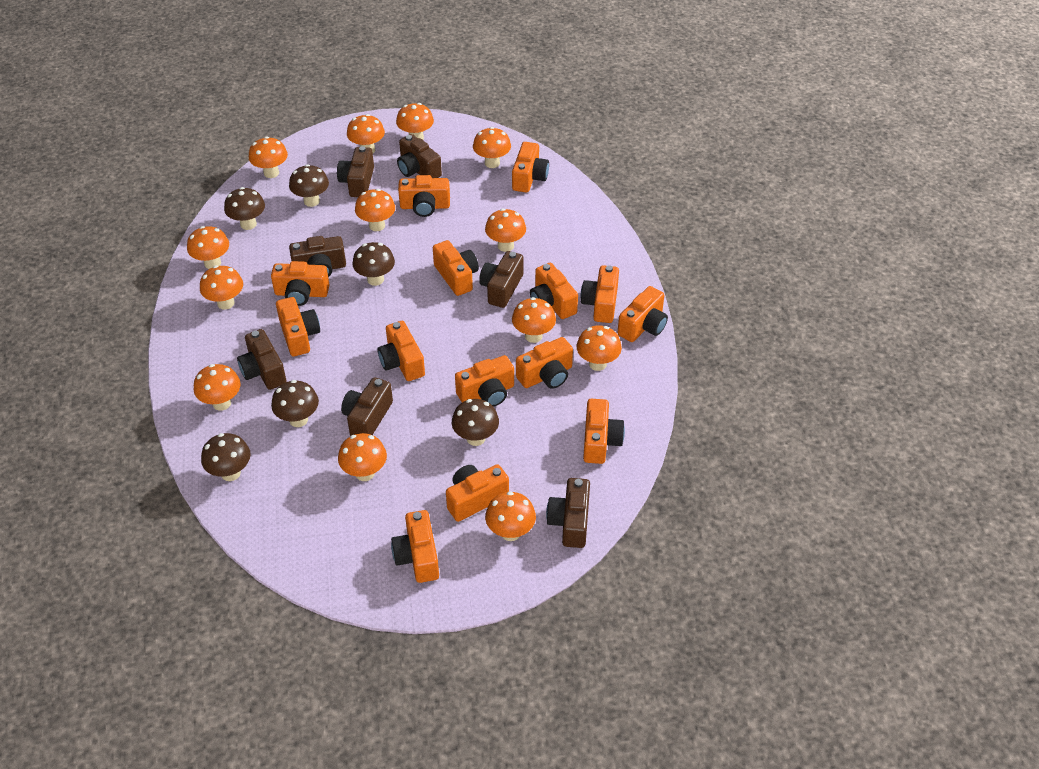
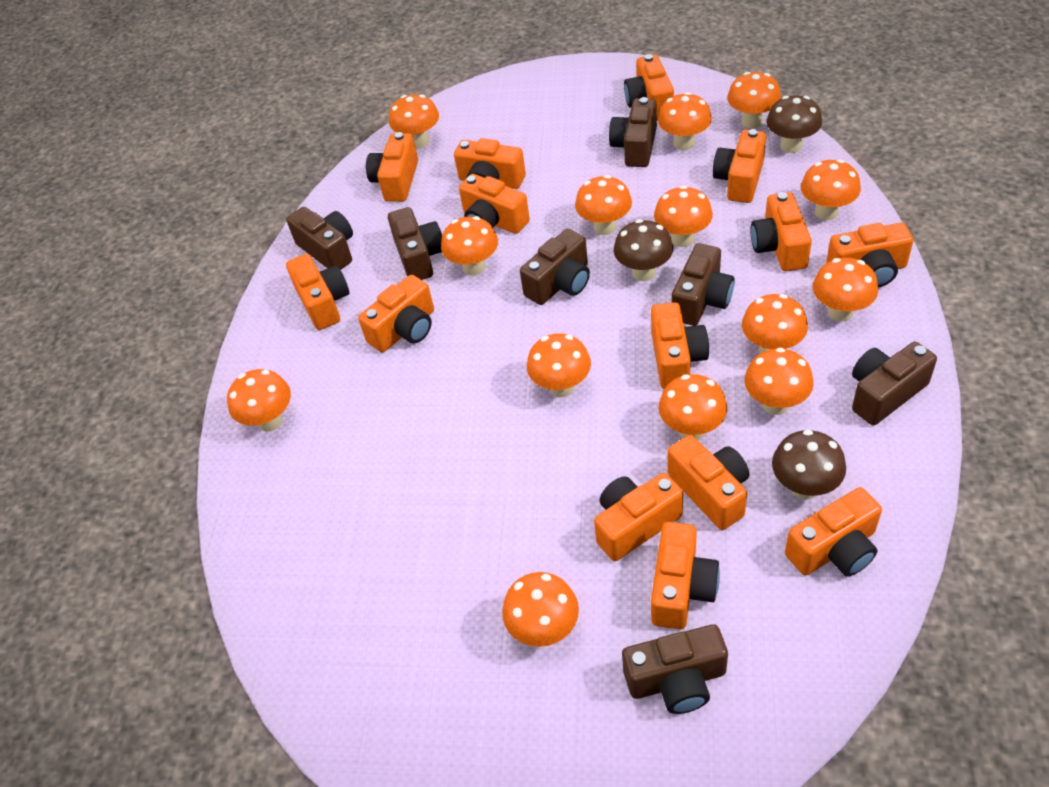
brown mushroom: 6 -> 3
orange mushroom: 13 -> 14

